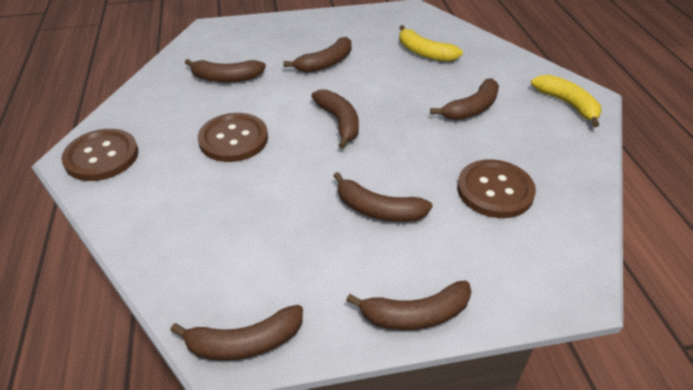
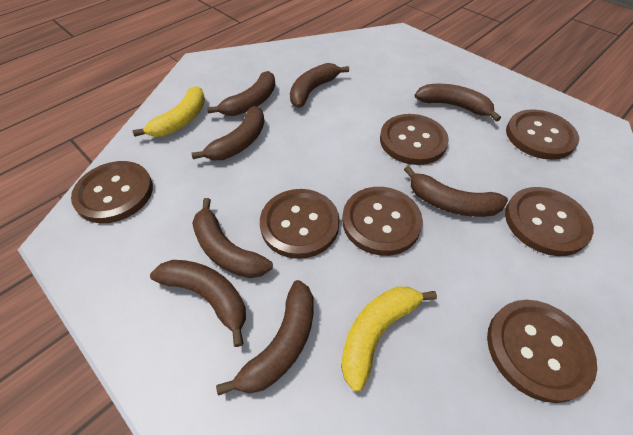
brown banana: 7 -> 8
brown button: 3 -> 7

